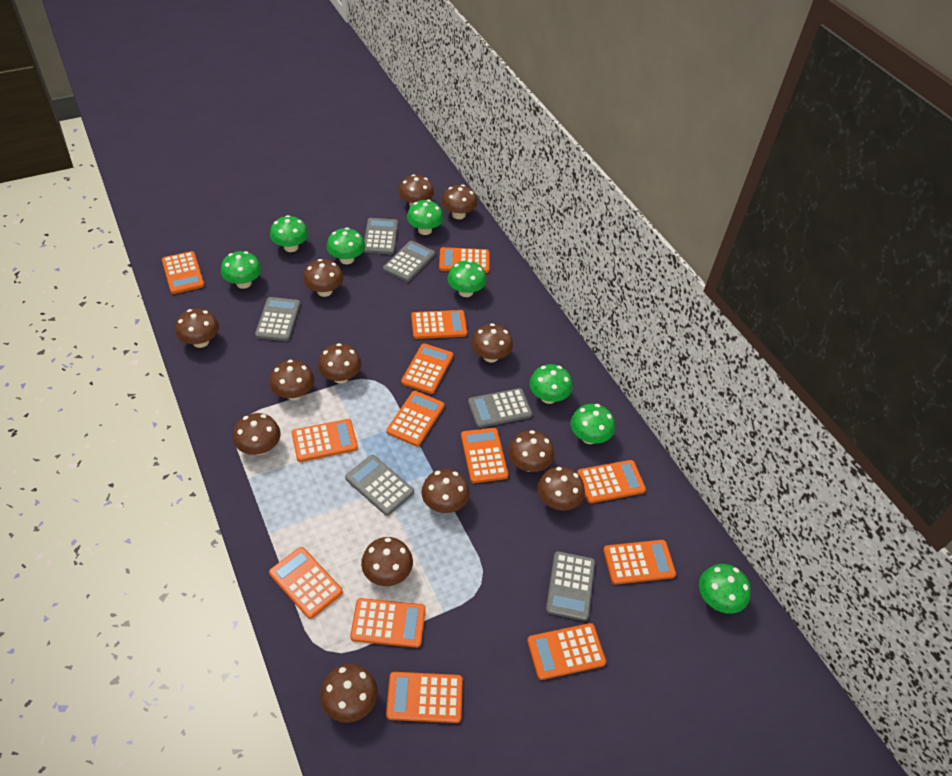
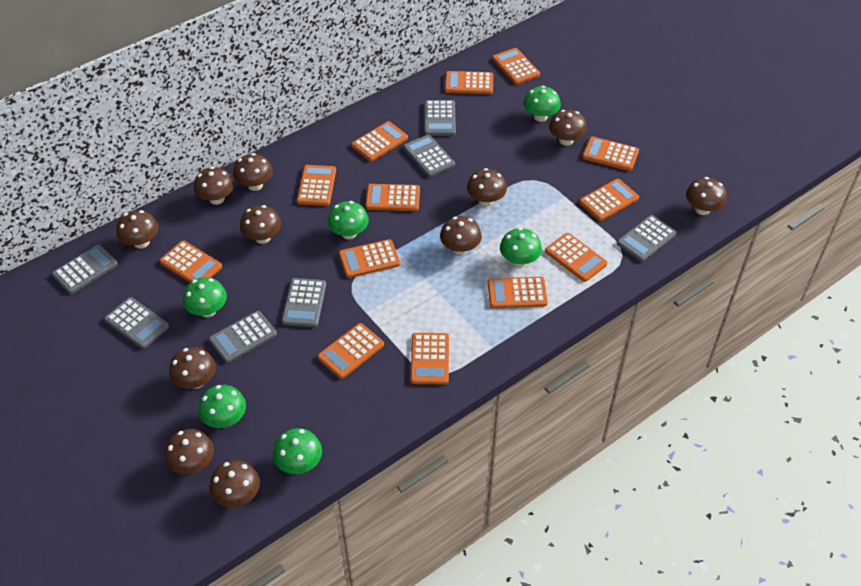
brown mushroom: 13 -> 11
green mushroom: 8 -> 6
grey calculator: 6 -> 7

